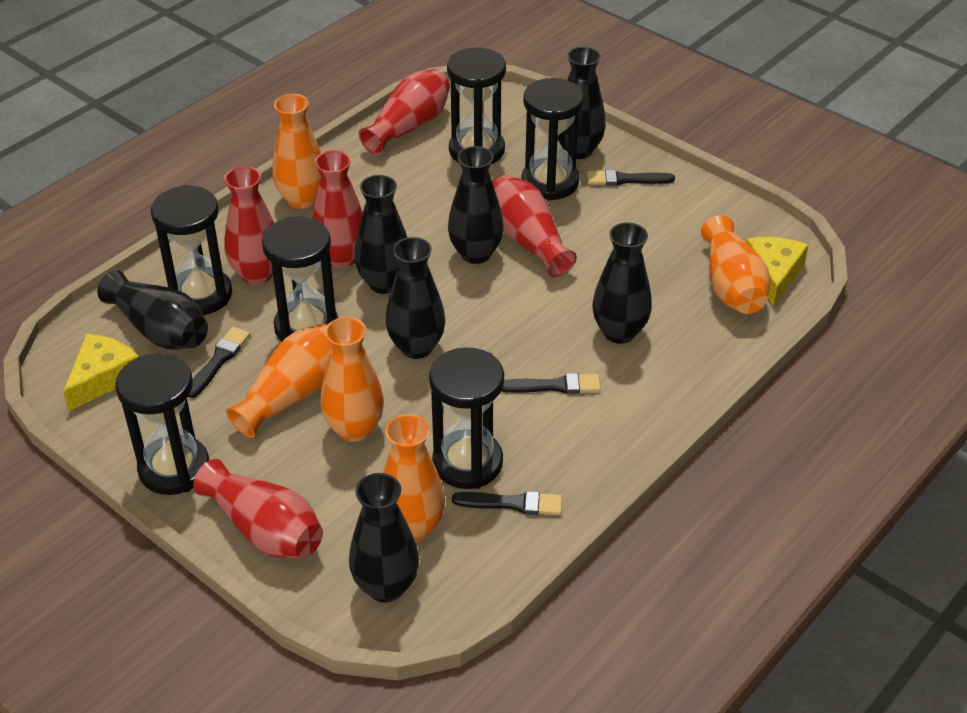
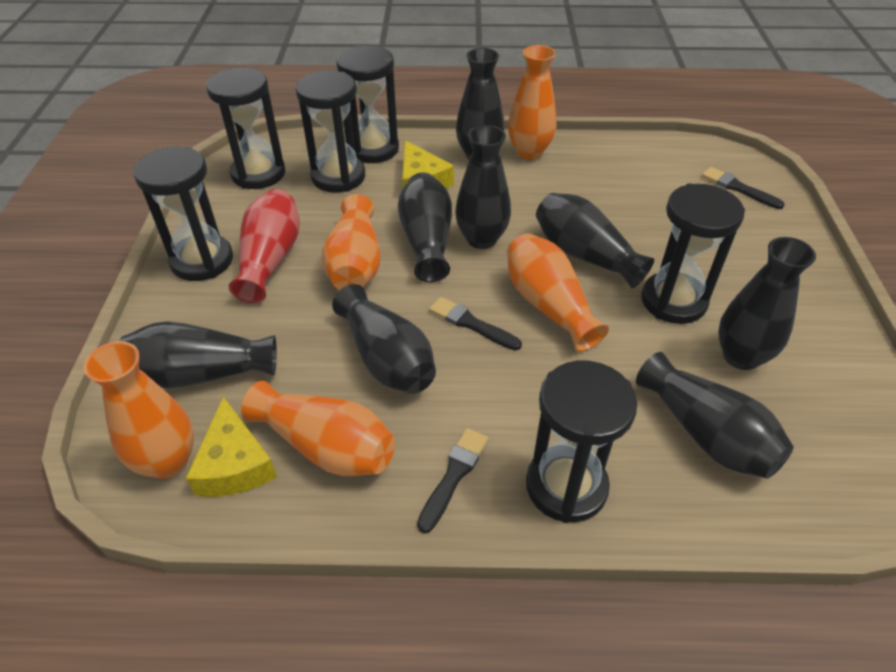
black brush: 4 -> 3
black vase: 7 -> 8
red vase: 5 -> 1

